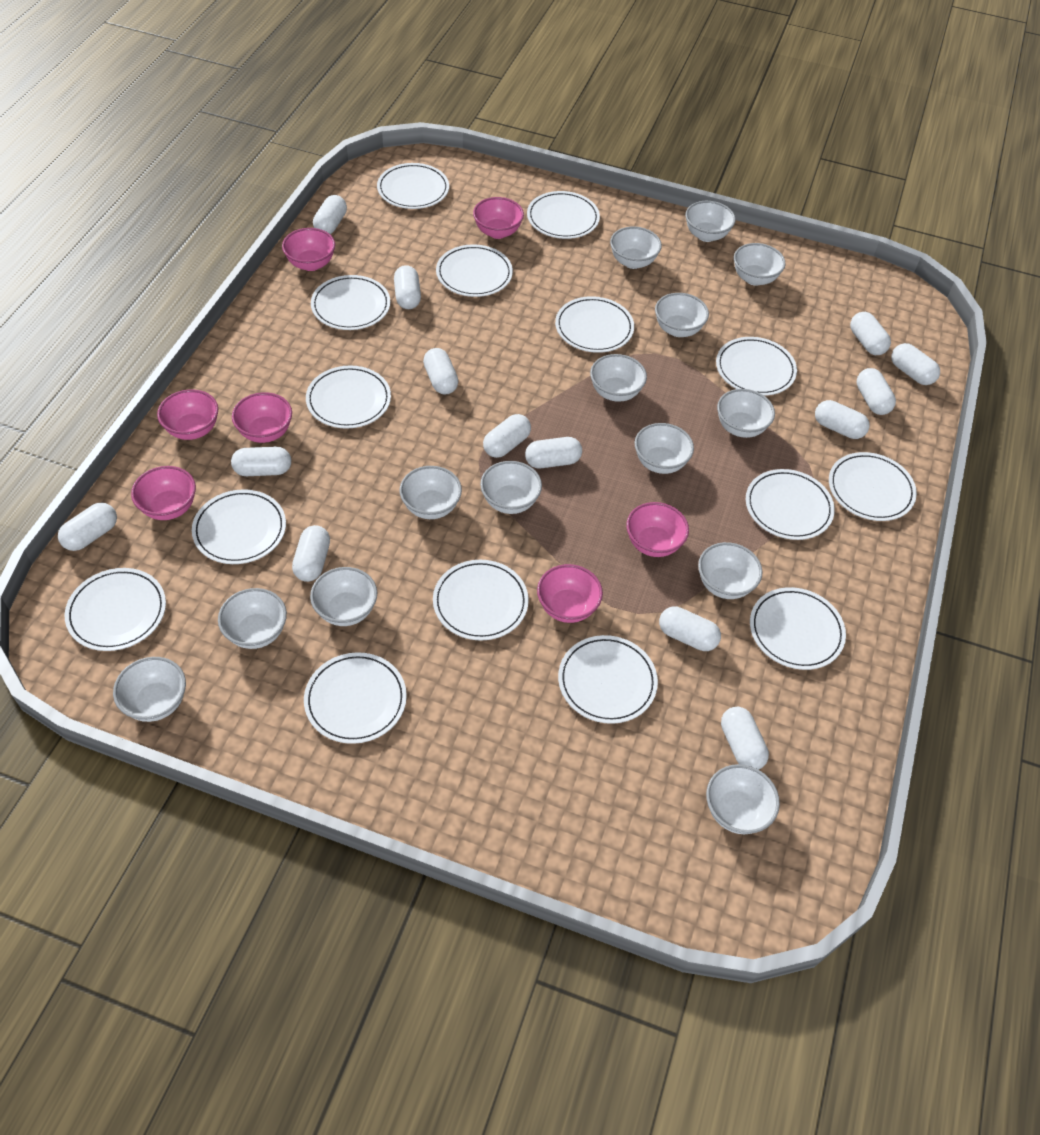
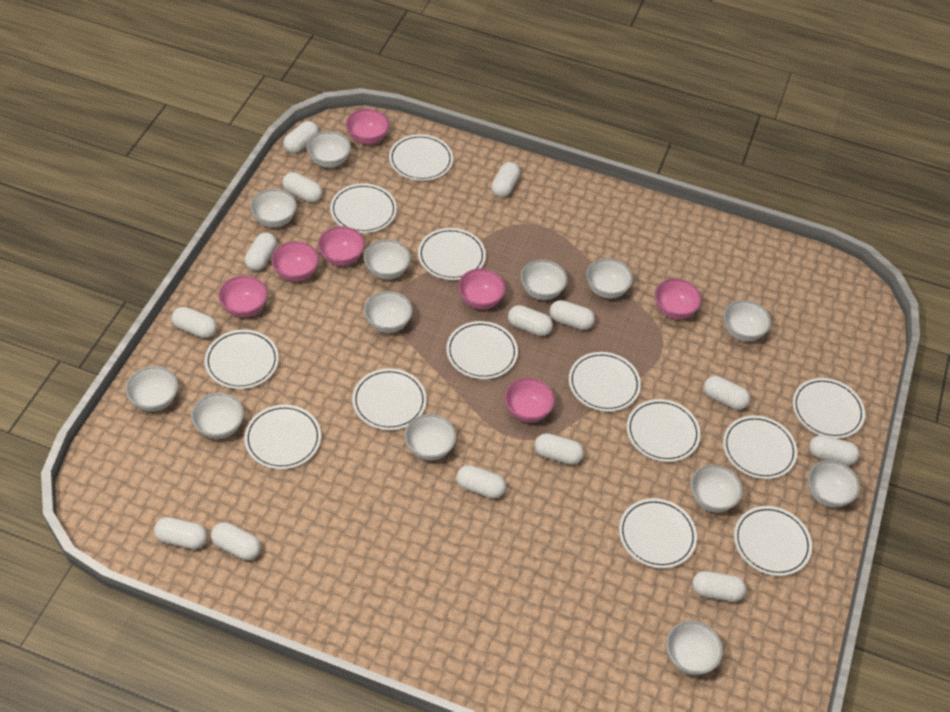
white bowl: 14 -> 13
white plate: 15 -> 13

